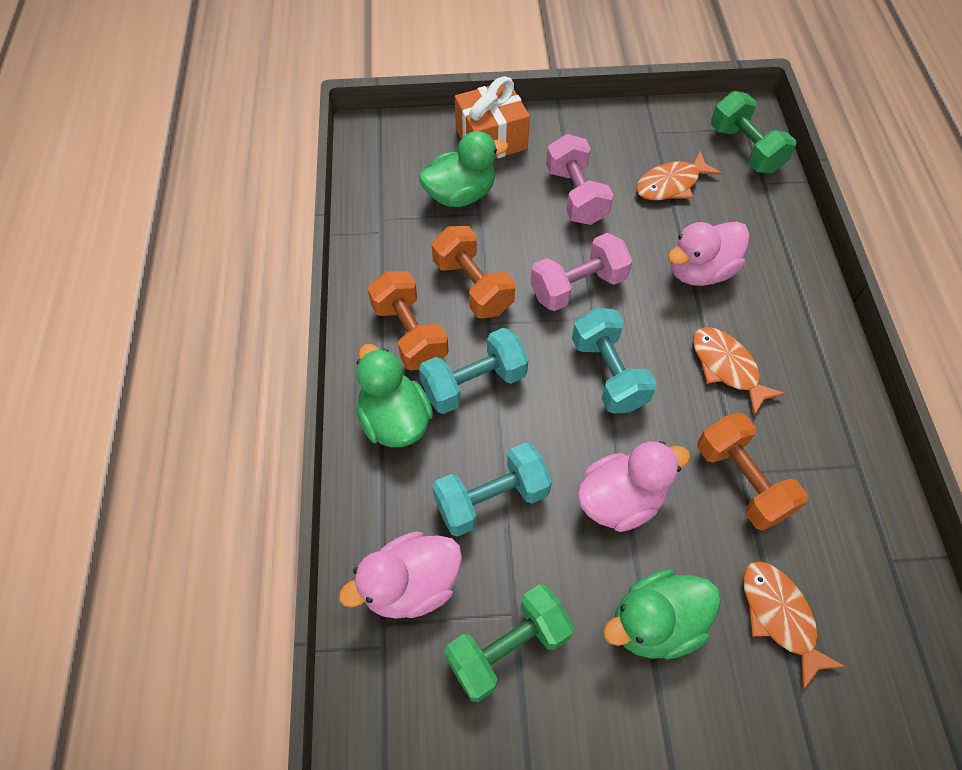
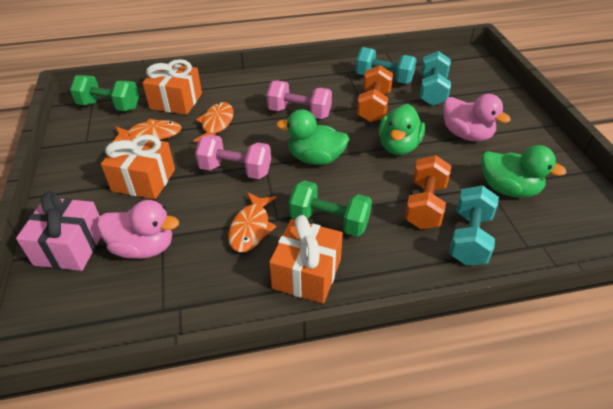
orange dumbbell: 3 -> 2
orange gift: 1 -> 3
pink duck: 3 -> 2
pink gift: 0 -> 1

